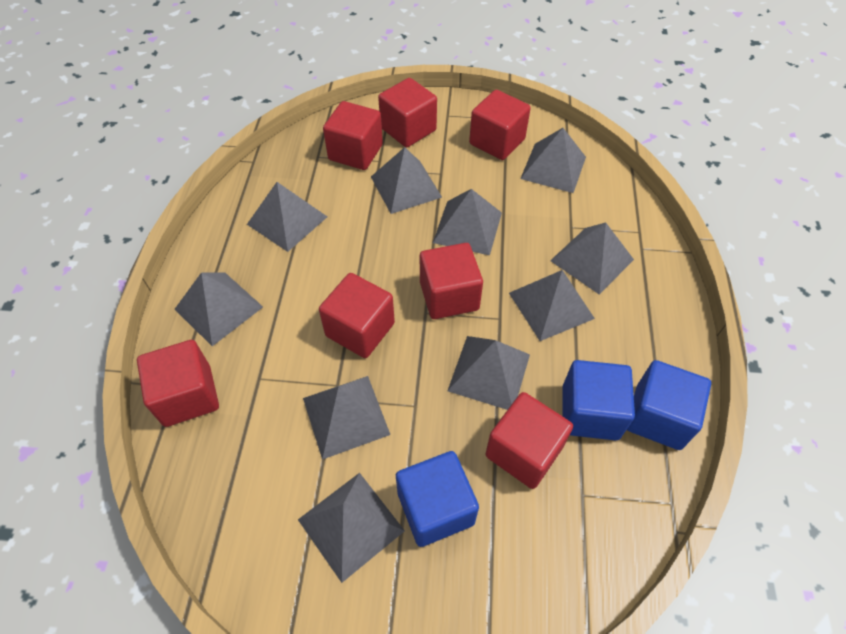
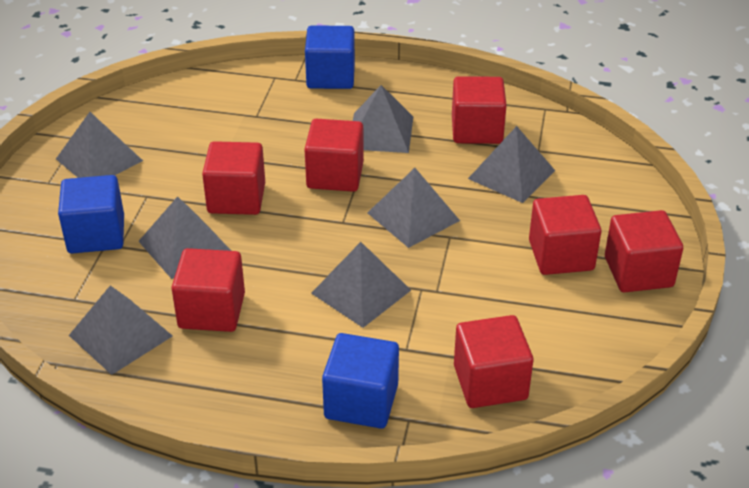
grey pyramid: 10 -> 7

